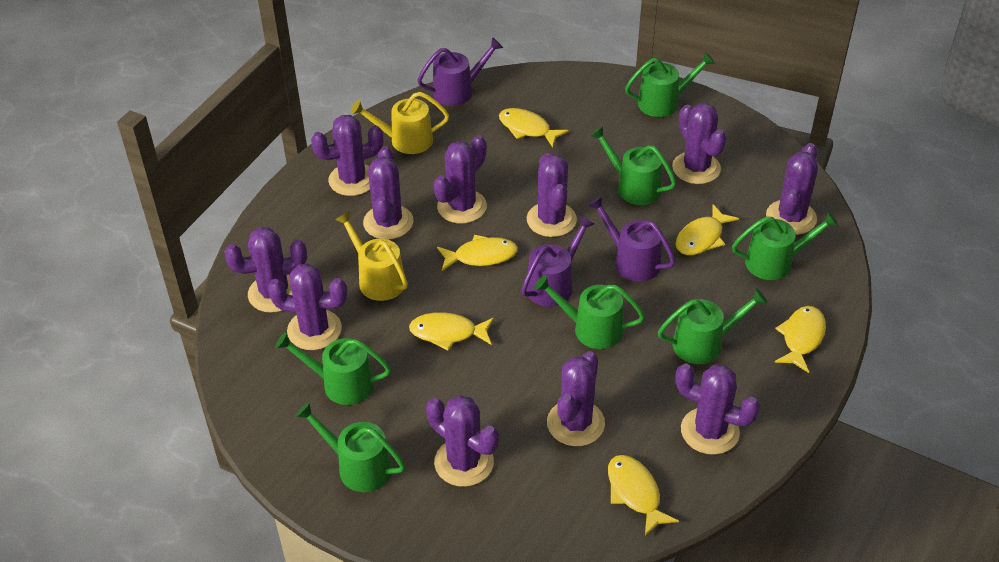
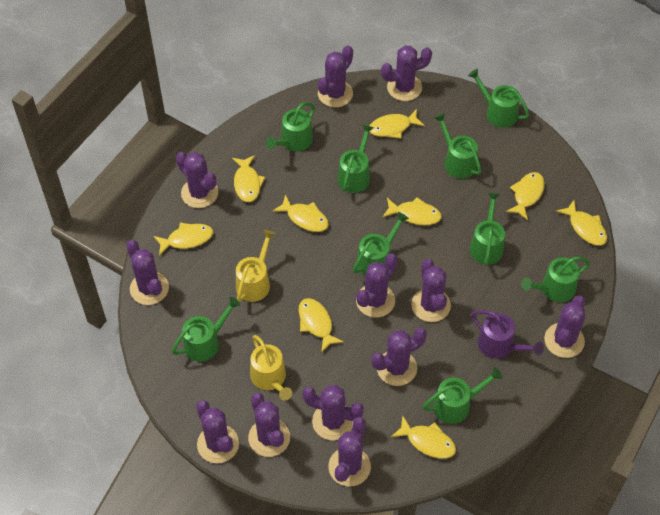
green watering can: 7 -> 9
purple cactus: 11 -> 12
purple watering can: 3 -> 1
yellow fish: 6 -> 9

